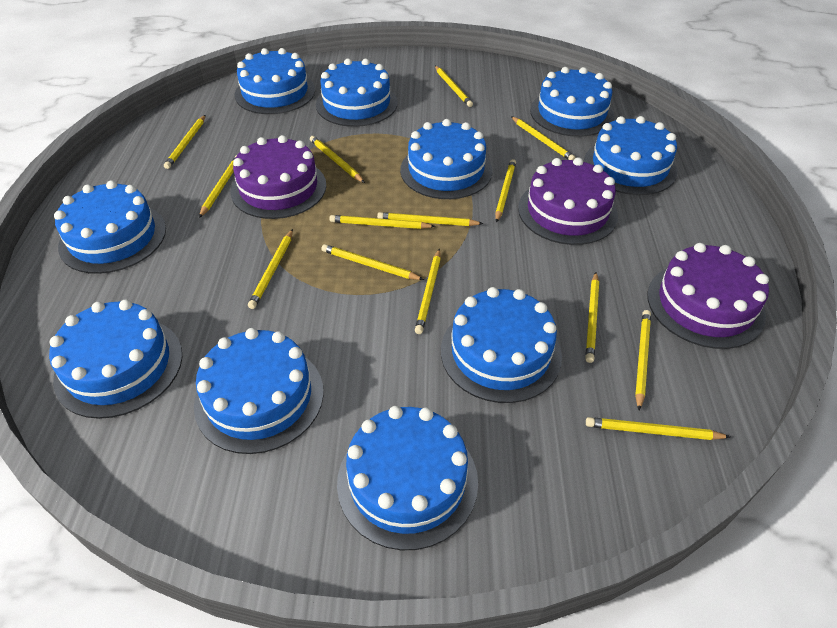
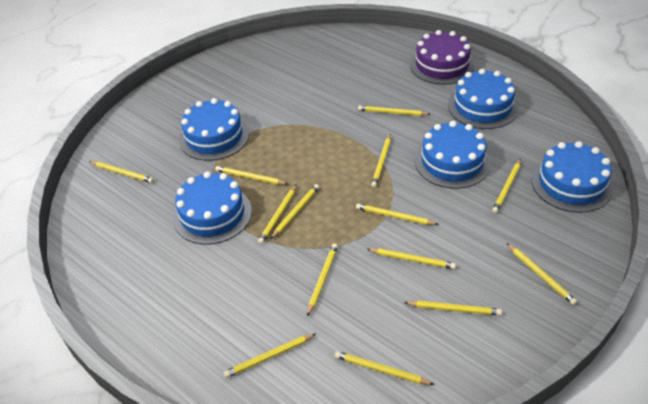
blue cake: 10 -> 5
purple cake: 3 -> 1

